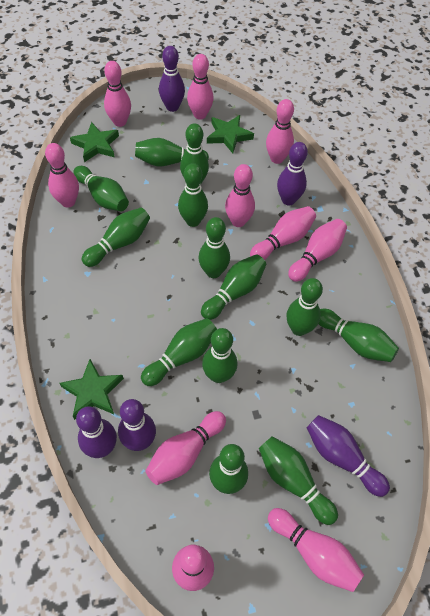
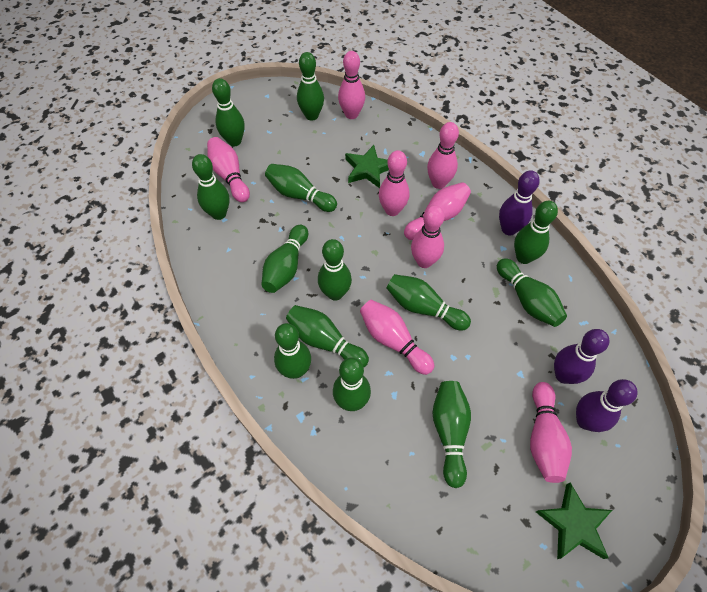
green star: 3 -> 2
pink bowling pin: 10 -> 8
purple bowling pin: 5 -> 3

